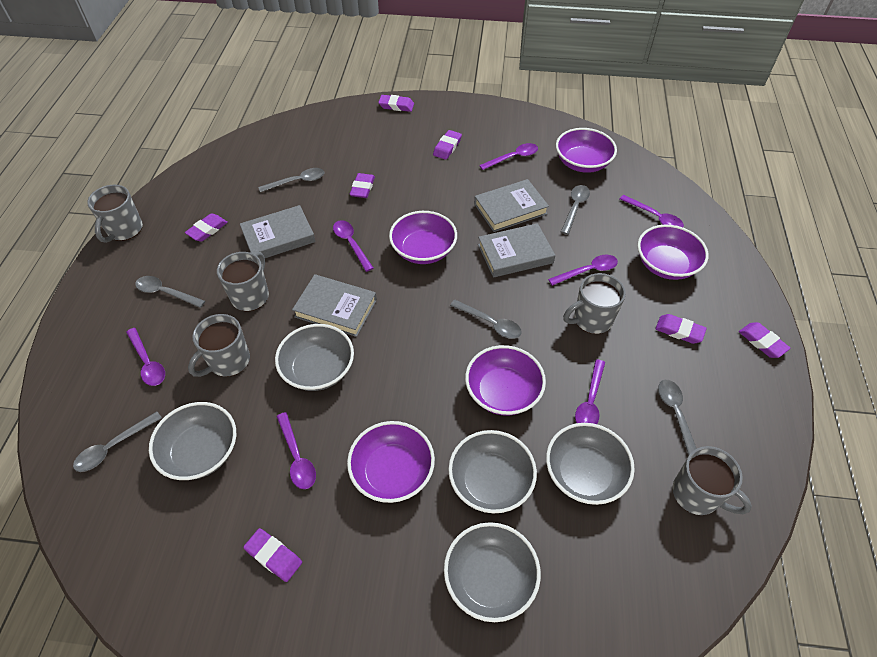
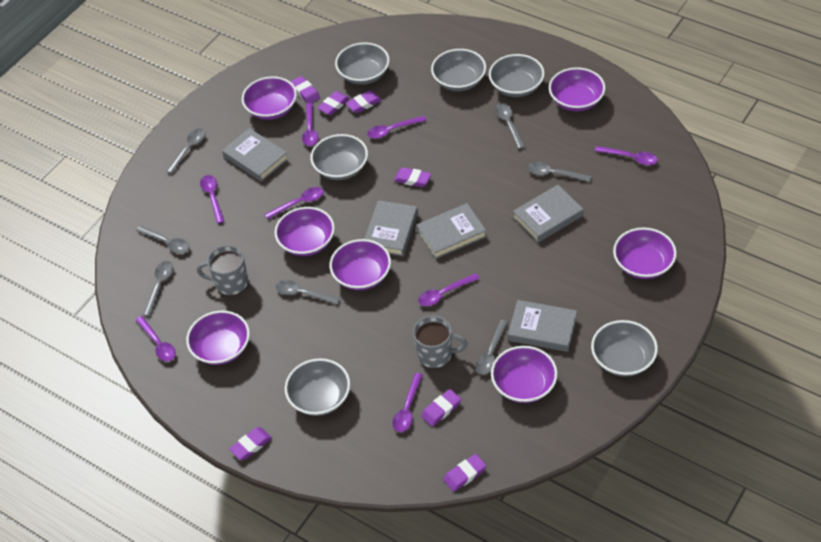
grey book: 4 -> 5
grey bowl: 5 -> 6
grey mug: 5 -> 2
grey spoon: 6 -> 7
purple bowl: 5 -> 7
purple spoon: 7 -> 8

